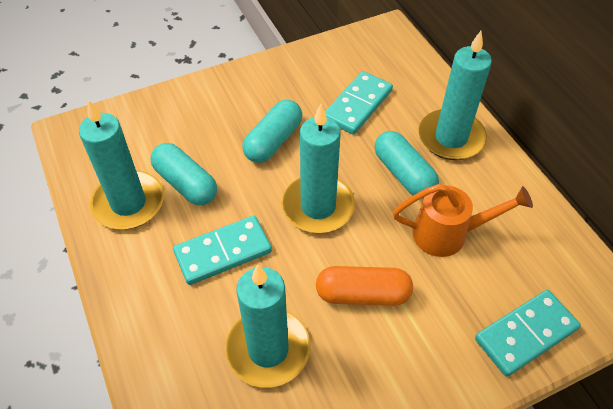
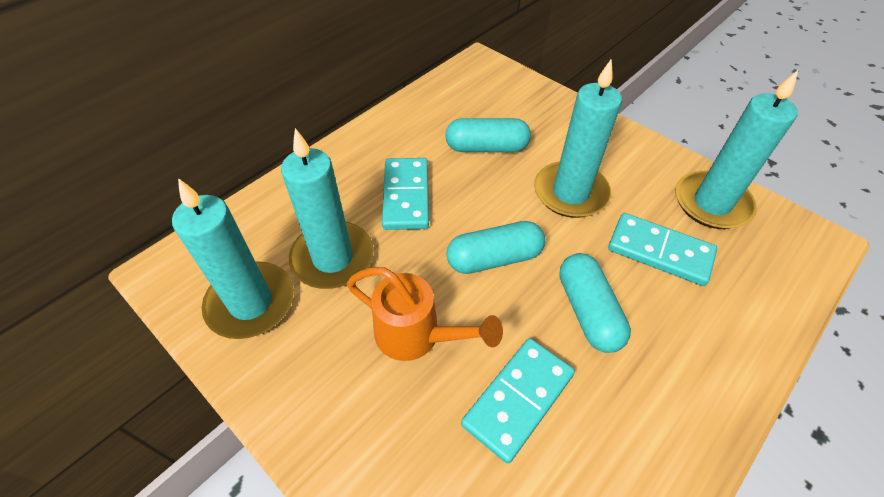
orange capsule: 1 -> 0

